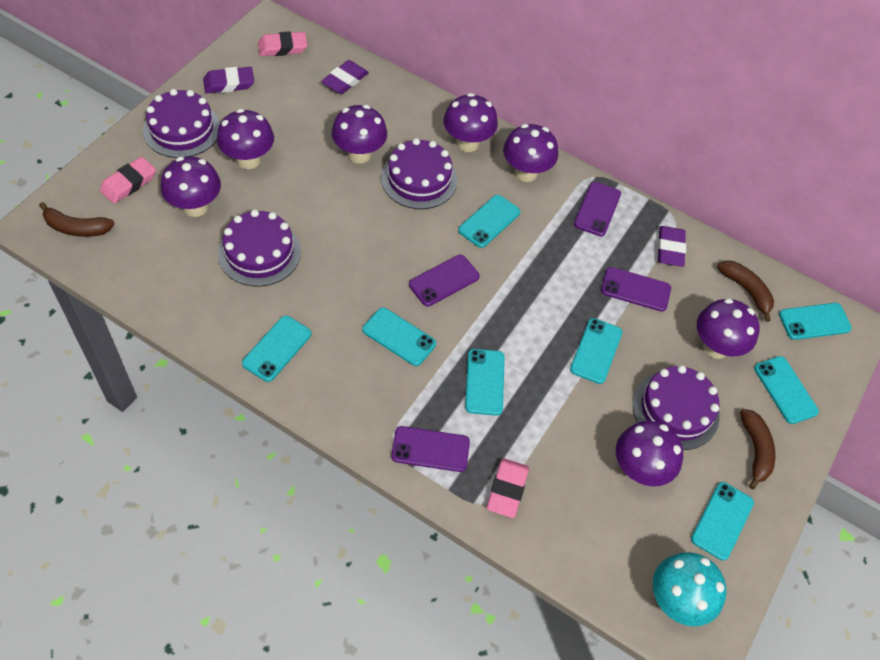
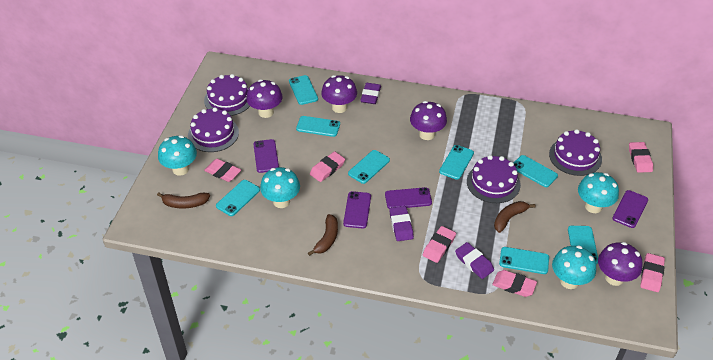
pink eraser: 3 -> 6
purple mushroom: 7 -> 4
turquoise mushroom: 1 -> 4

